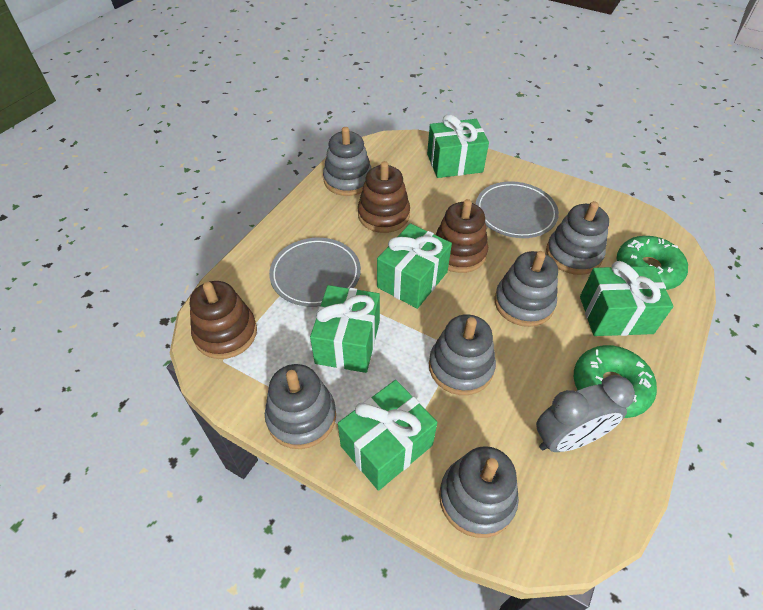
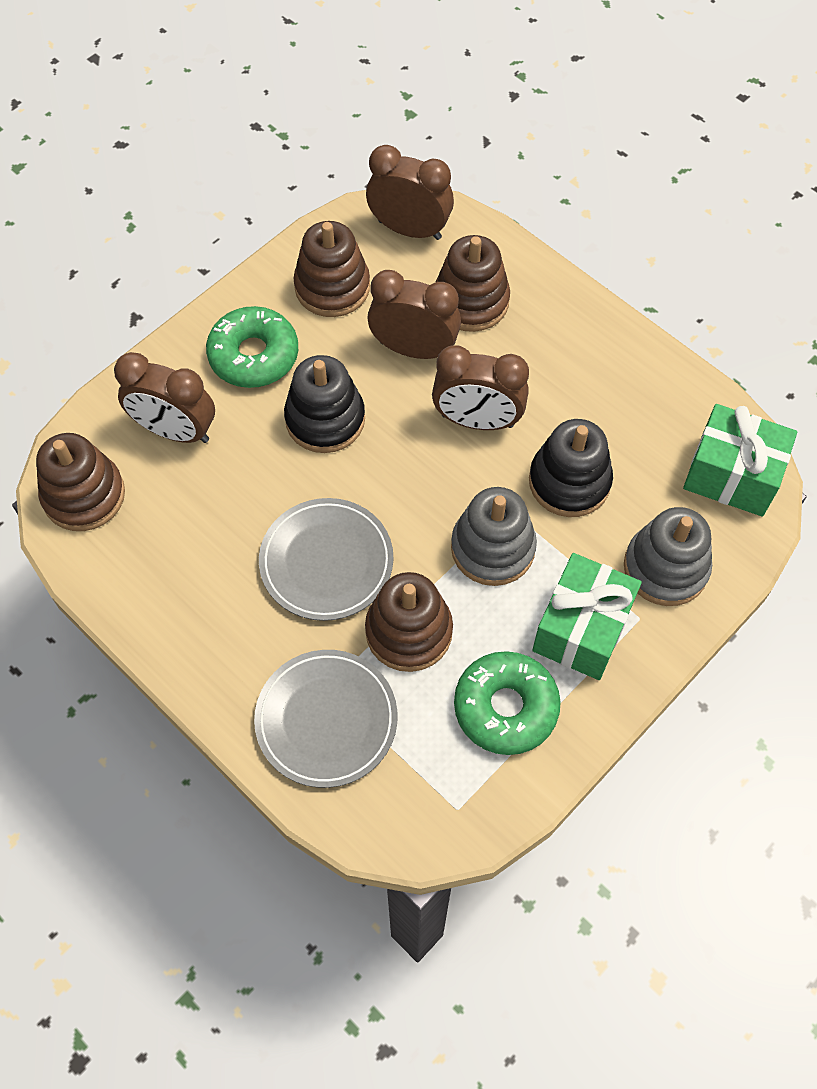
black stacking toy: 0 -> 2
brown clock: 0 -> 4
brown stacking toy: 3 -> 4
green gift: 5 -> 2
grey clock: 1 -> 0
grey stacking toy: 6 -> 2

